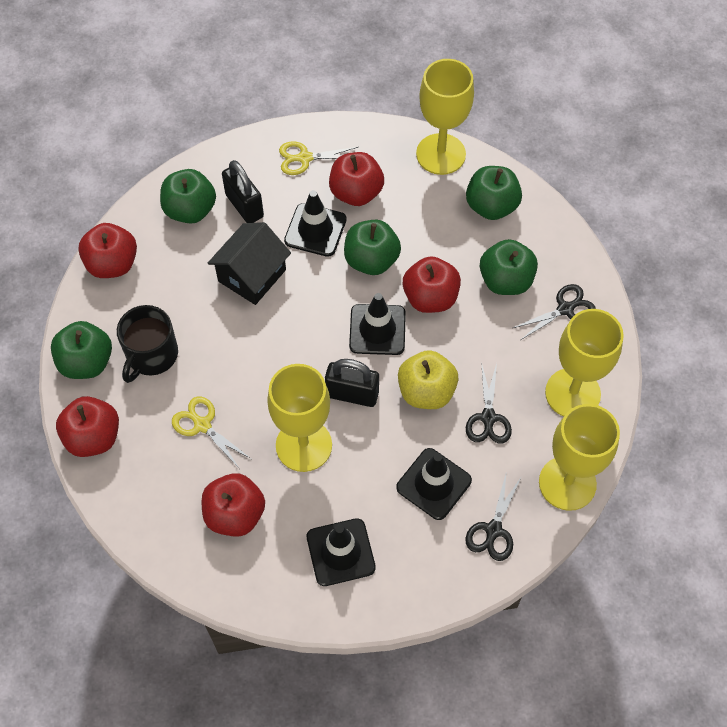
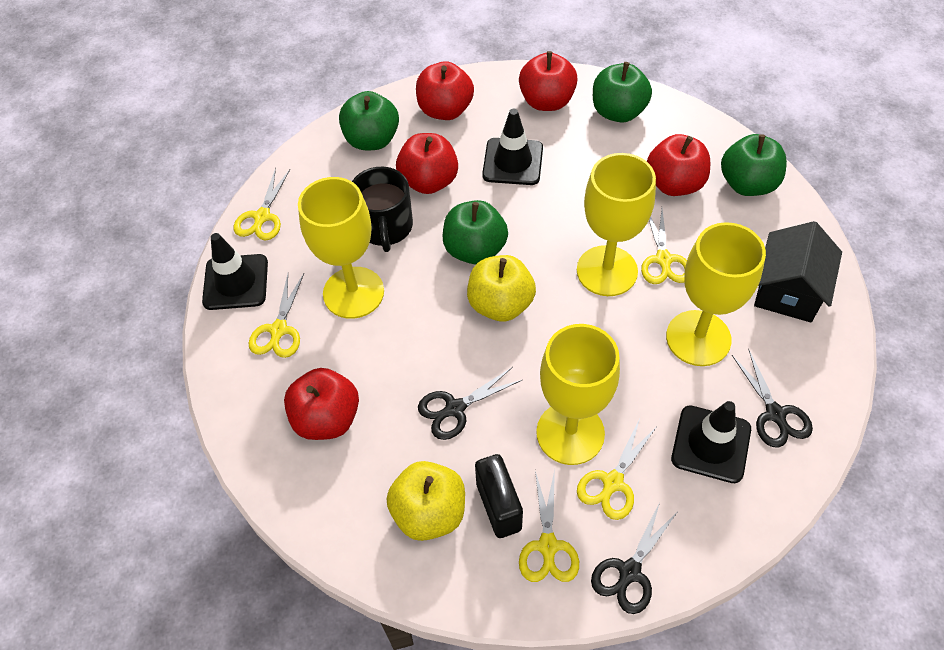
black padlock: 2 -> 1
black traffic cone: 4 -> 3
green apple: 5 -> 4
yellow apple: 1 -> 2
yellow scissors: 2 -> 5

